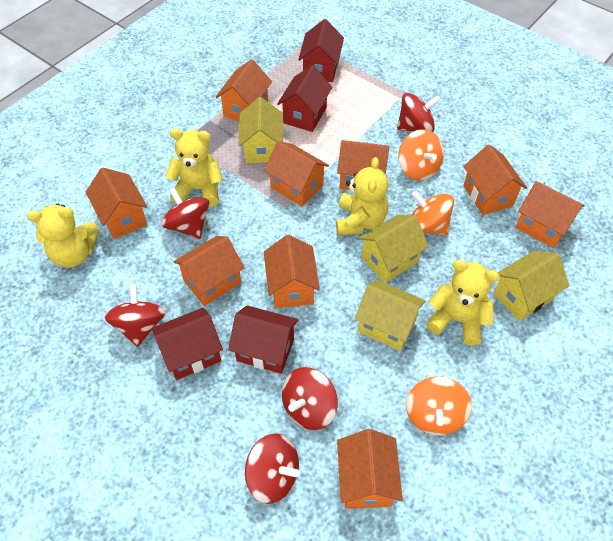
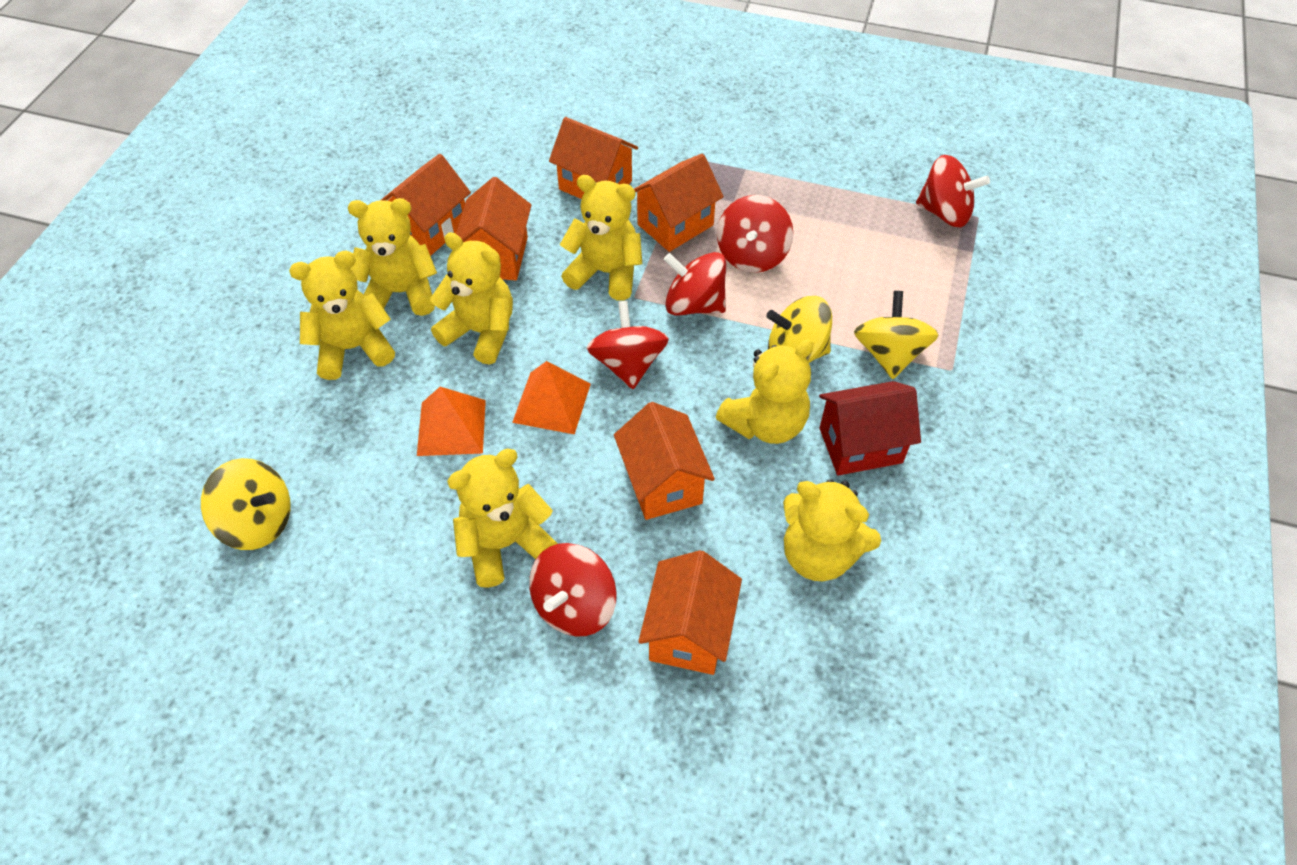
orange house: 9 -> 6
orange pyramid: 0 -> 2
orange spinning top: 3 -> 0
red house: 4 -> 1
yellow house: 4 -> 0
yellow spinning top: 0 -> 3
yellow teddy bear: 4 -> 7

